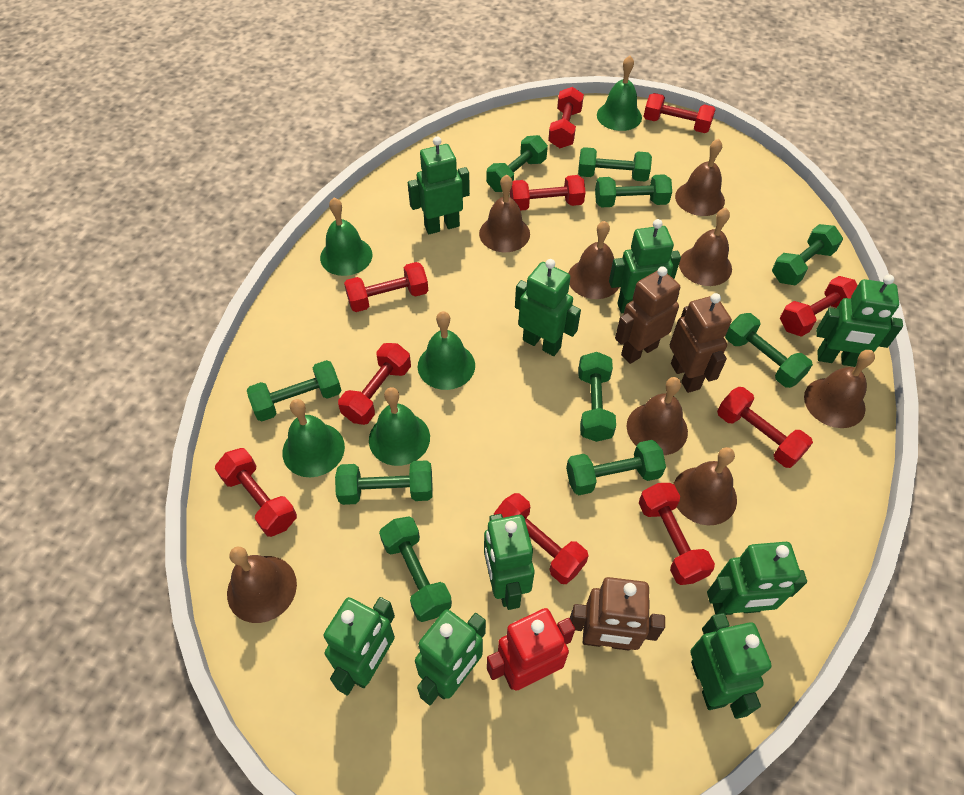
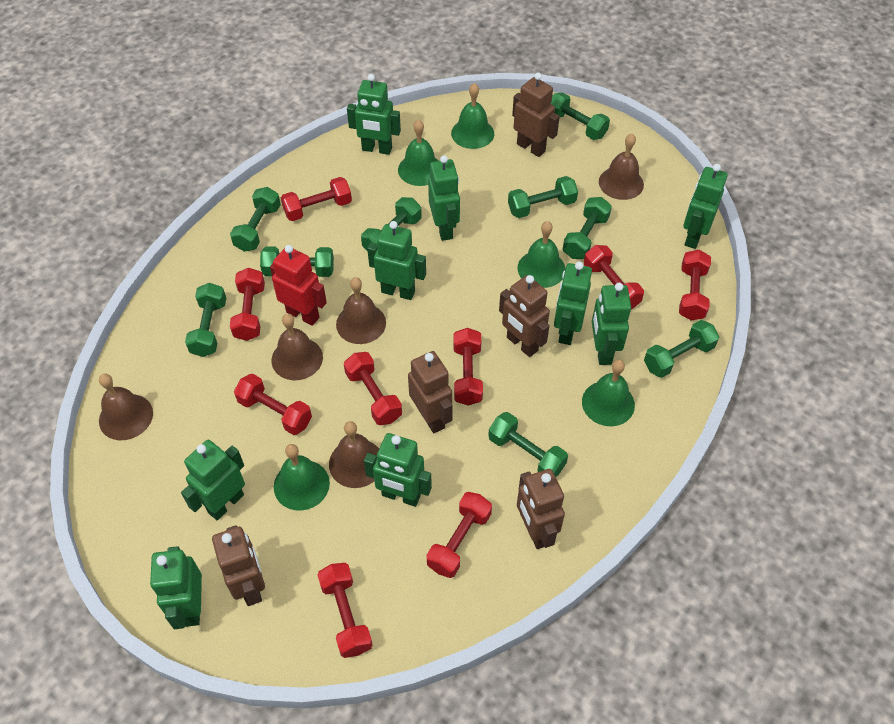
brown bell: 8 -> 5
brown robot: 3 -> 5
green dumbbell: 10 -> 9
red dumbbell: 10 -> 9

